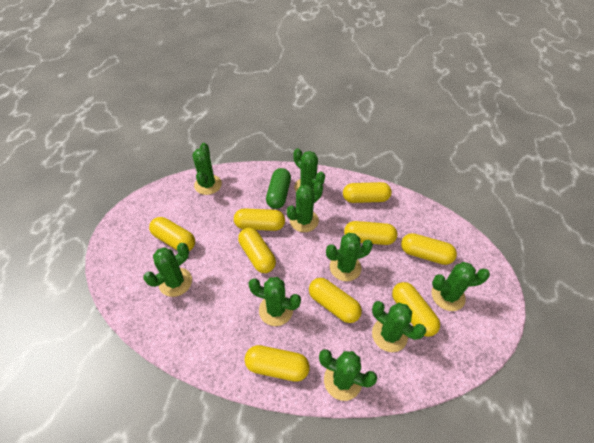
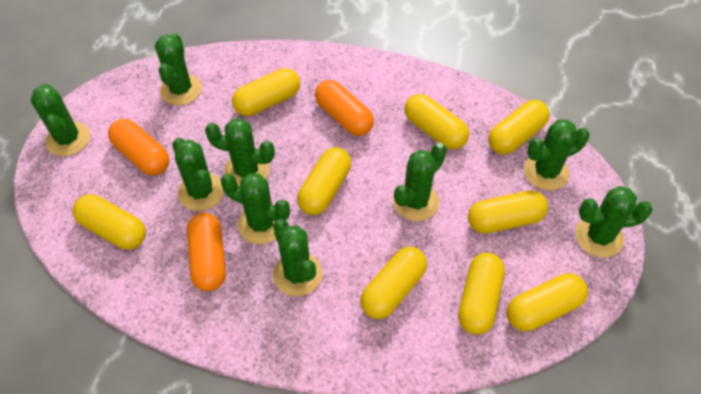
green capsule: 1 -> 0
orange capsule: 0 -> 3

